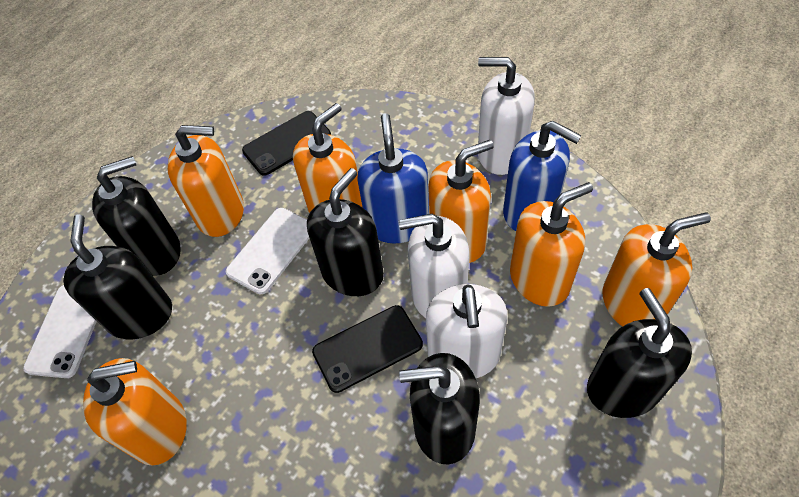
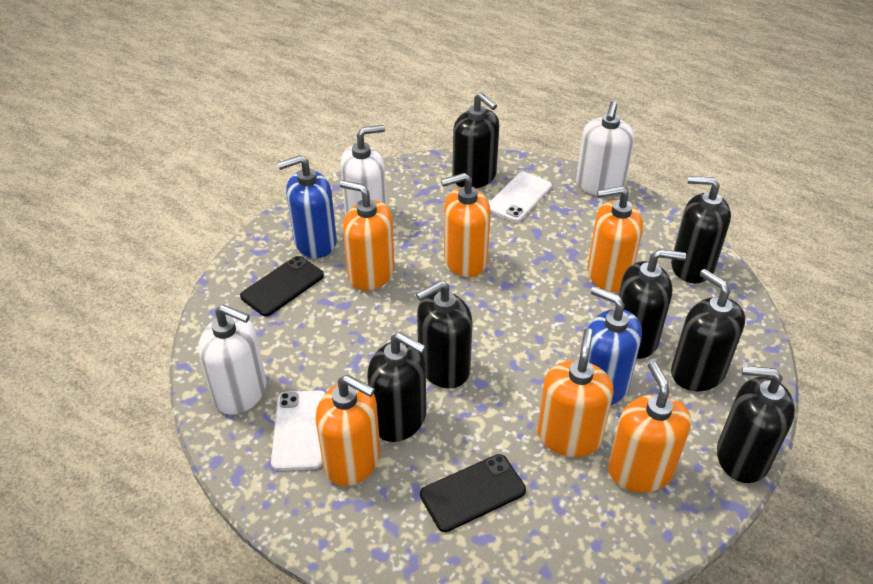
black soap dispenser: 5 -> 7

